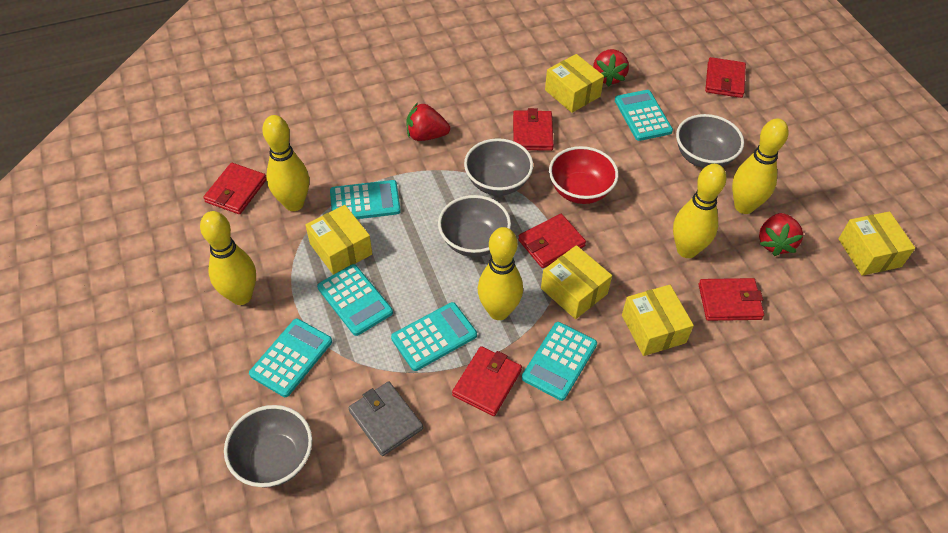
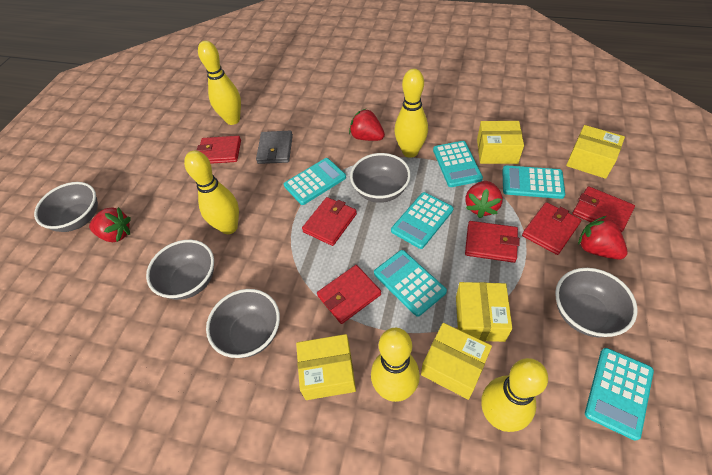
grey bowl: 4 -> 5
red bowl: 1 -> 0
red strawberry: 3 -> 4

